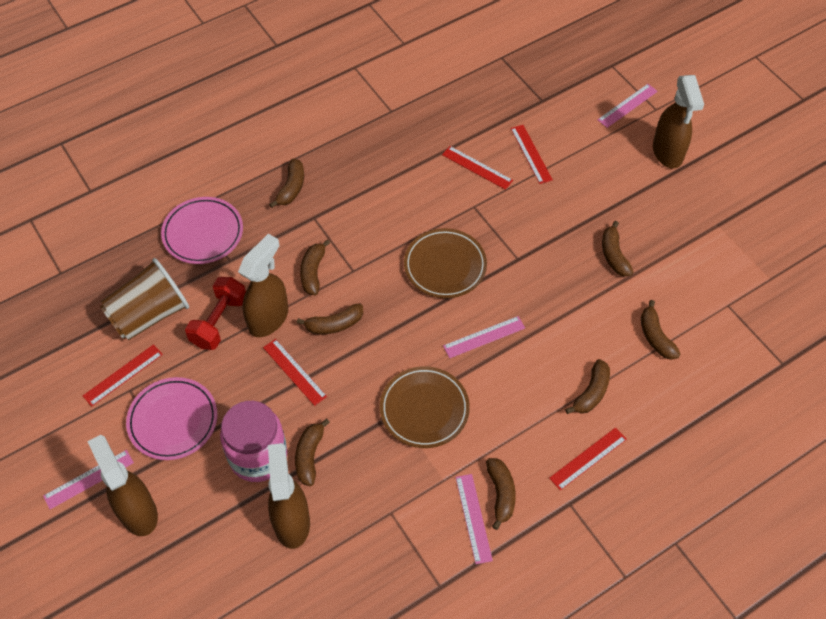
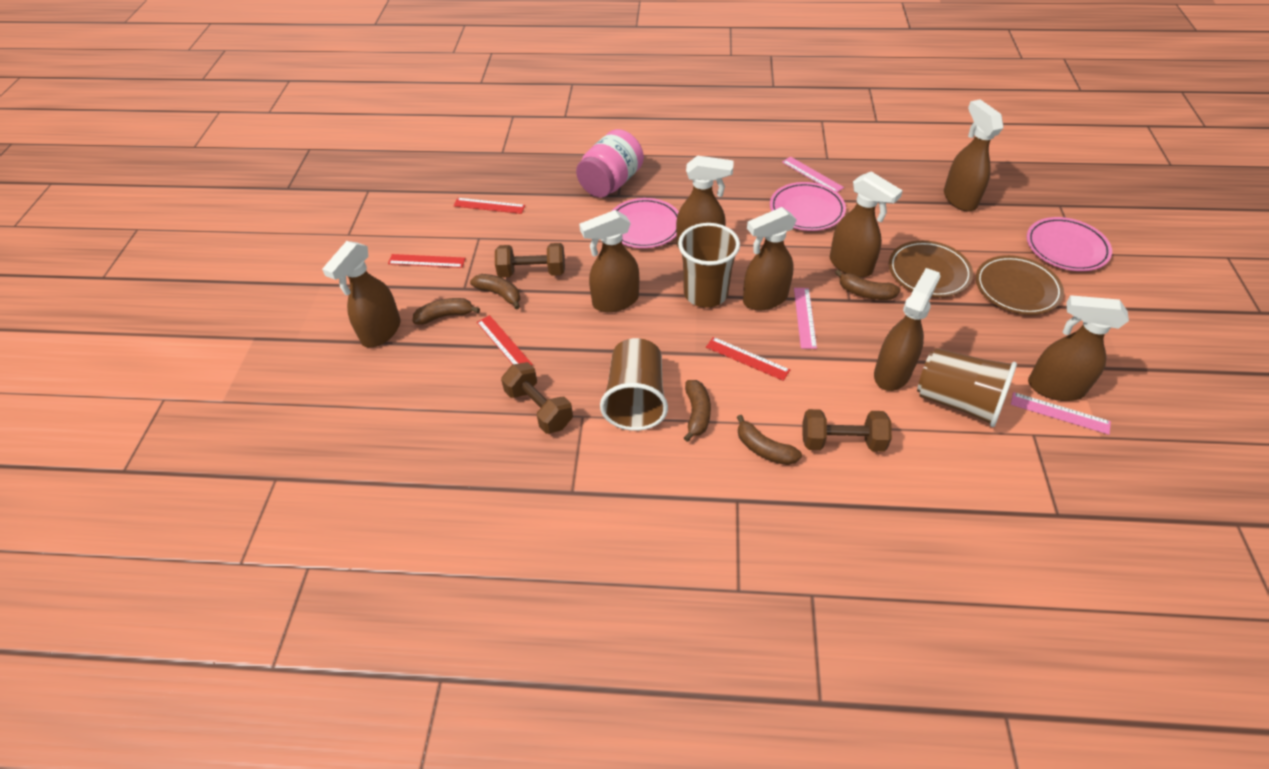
brown banana: 8 -> 5
brown cup: 1 -> 3
brown dumbbell: 0 -> 3
brown spray bottle: 4 -> 8
pink plate: 2 -> 3
pink ruler: 4 -> 3
red dumbbell: 1 -> 0
red ruler: 5 -> 4

